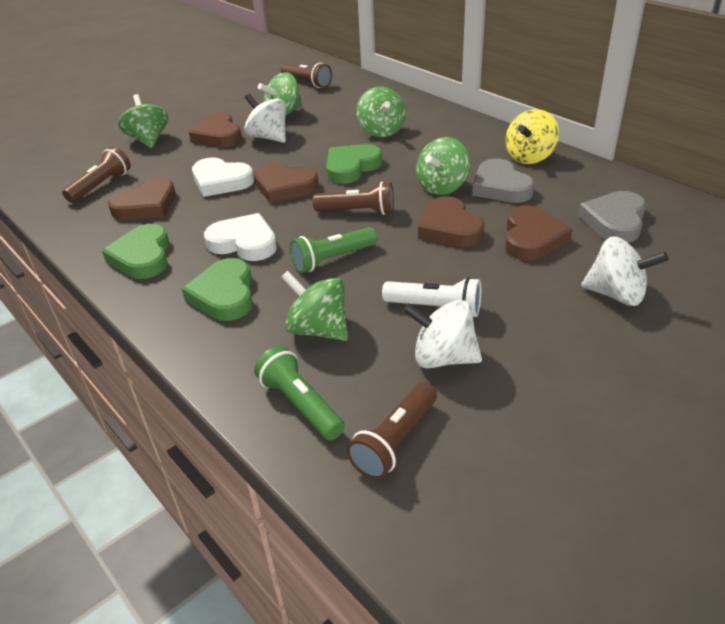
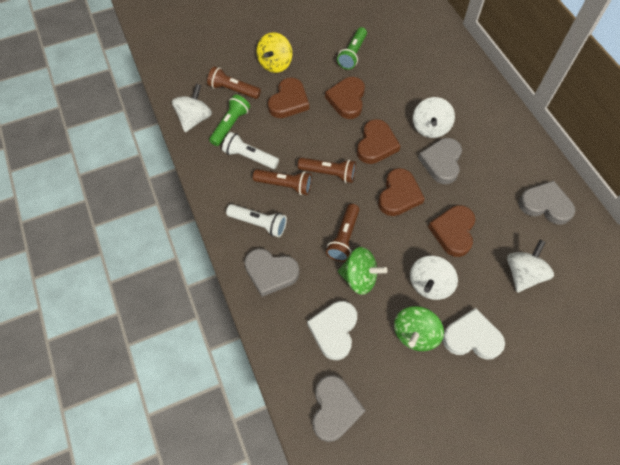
green heart: 3 -> 0
green spinning top: 5 -> 2
grey heart: 2 -> 4
white flashlight: 1 -> 2
white spinning top: 3 -> 4

